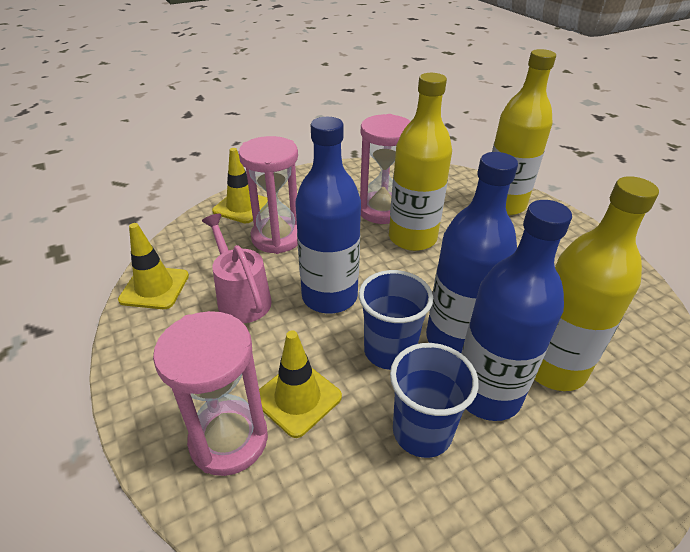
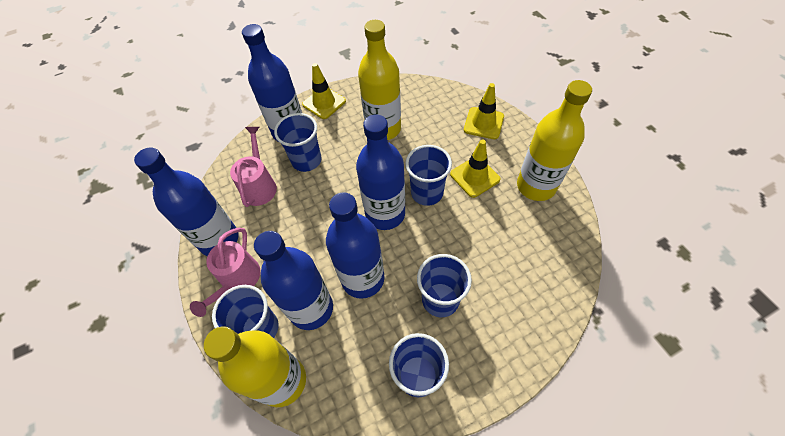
blue bottle: 3 -> 5
blue cup: 2 -> 5
pink hourglass: 3 -> 0
pink watering can: 1 -> 2

